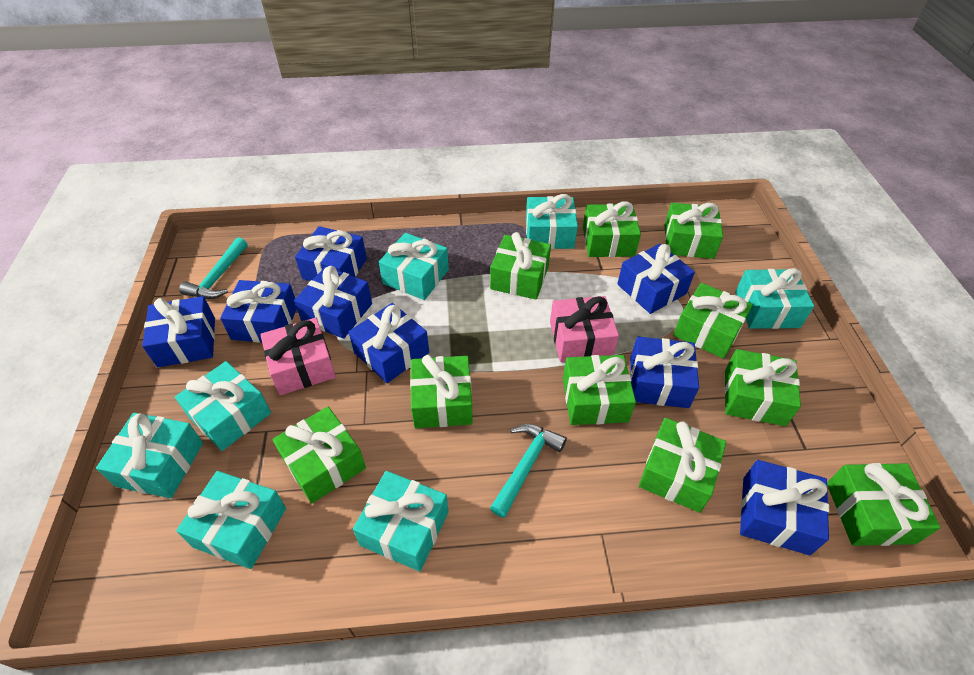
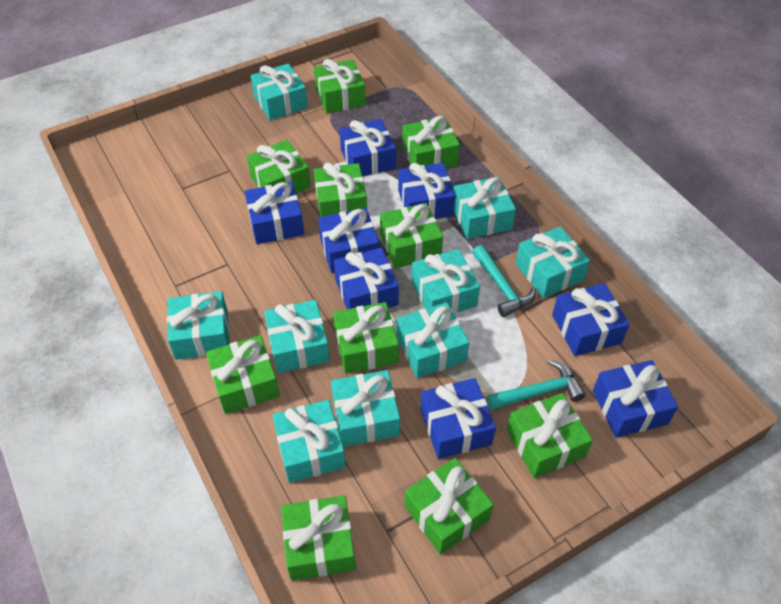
pink gift: 2 -> 0
turquoise gift: 7 -> 9

